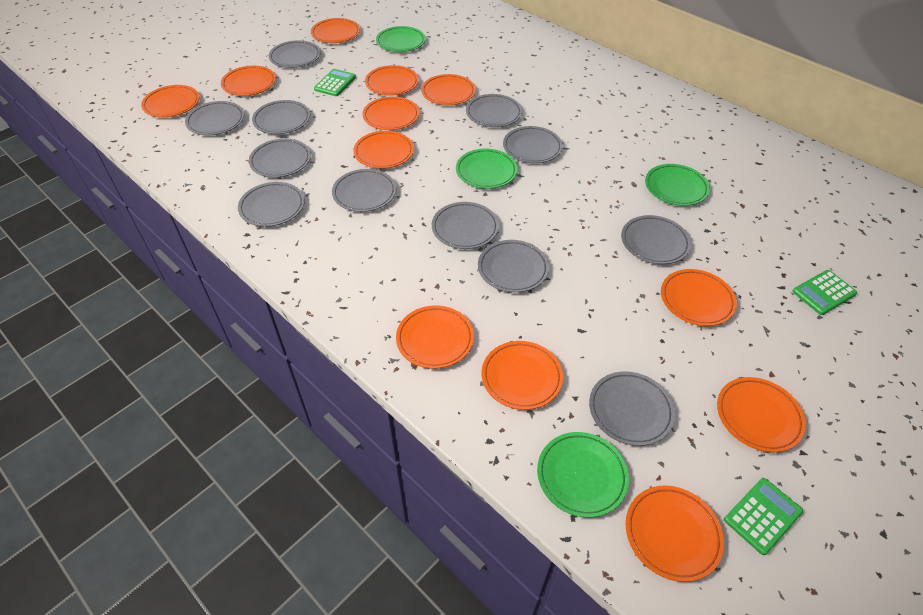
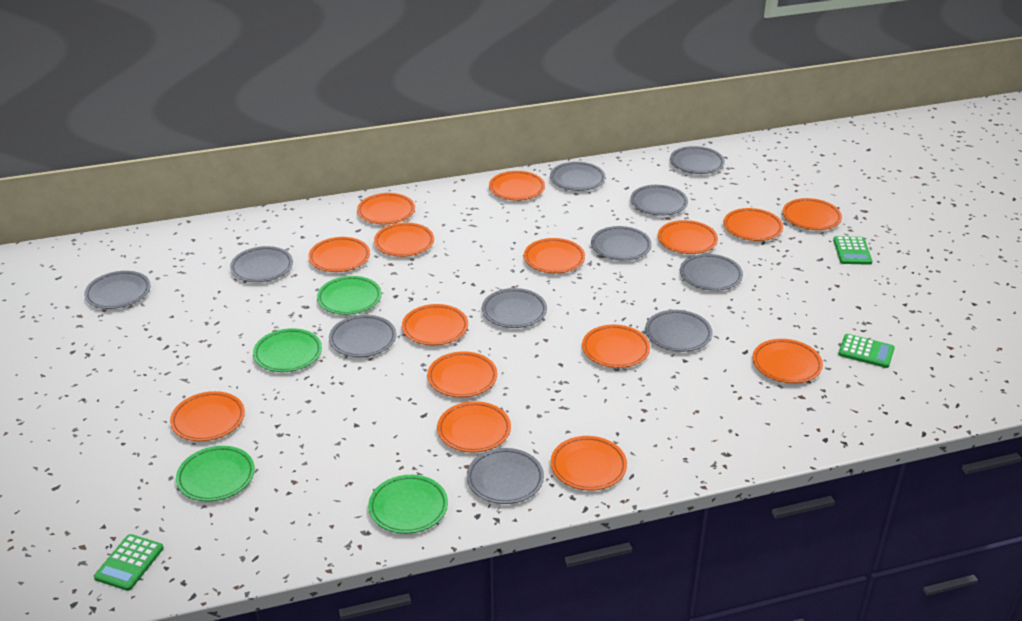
grey plate: 12 -> 11
orange plate: 12 -> 15

